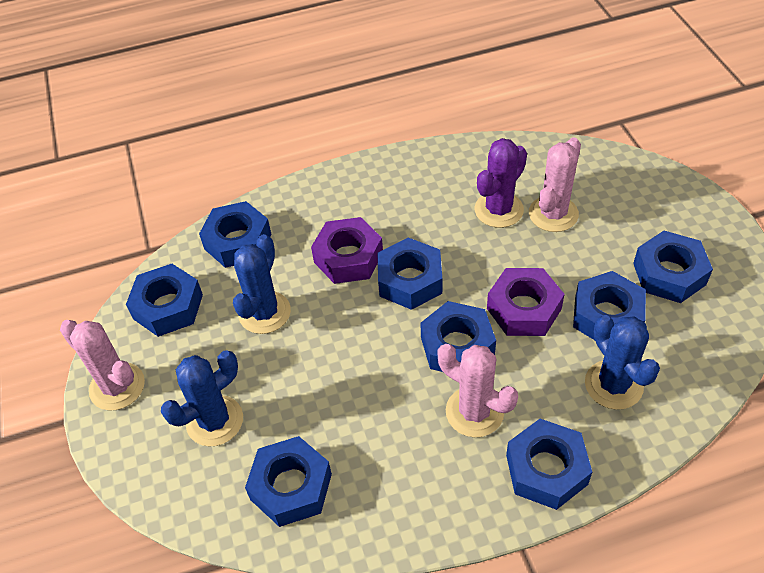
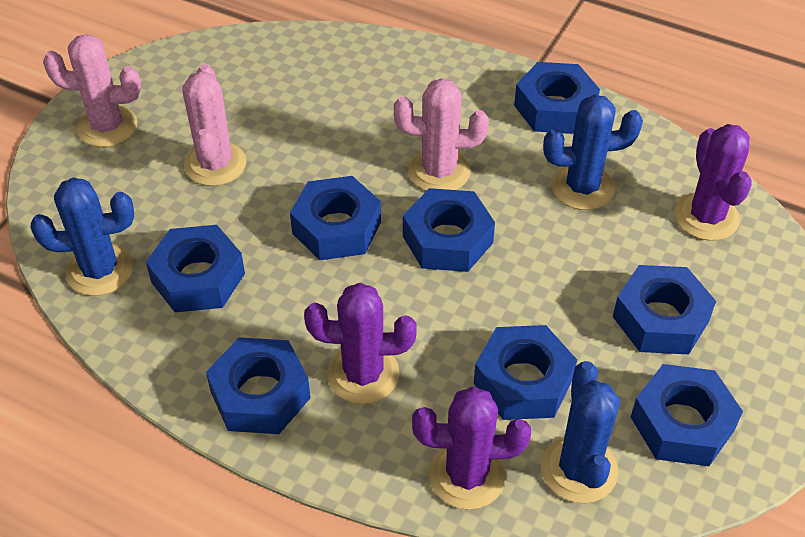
purple cactus: 1 -> 3
purple nut: 2 -> 0

